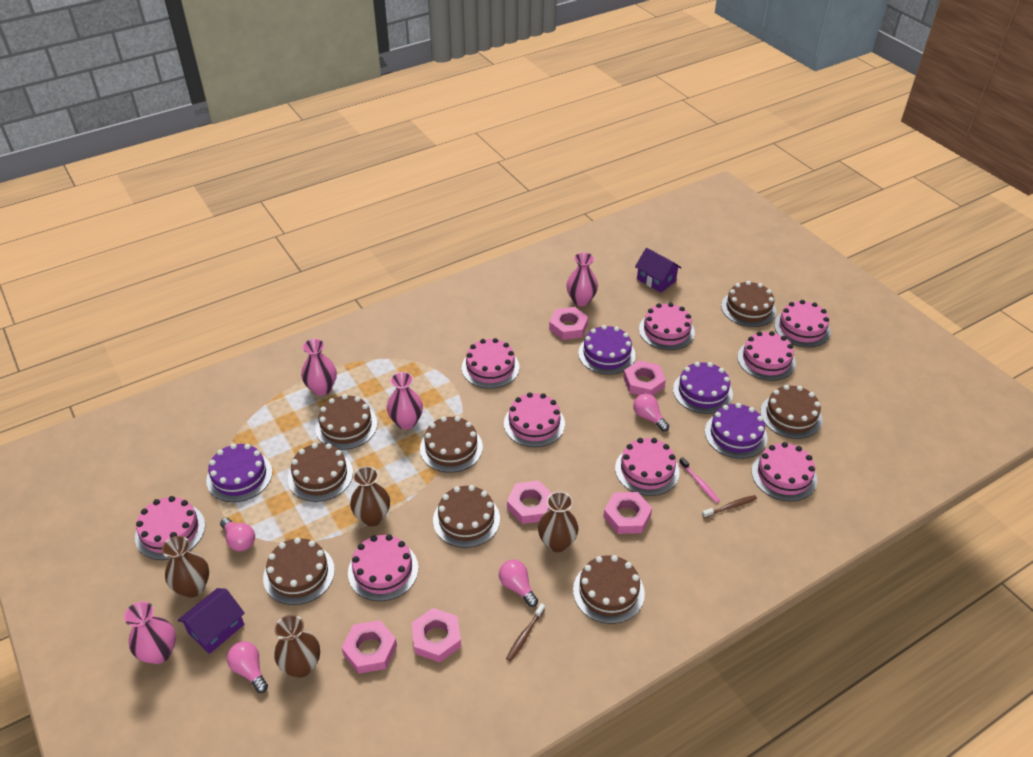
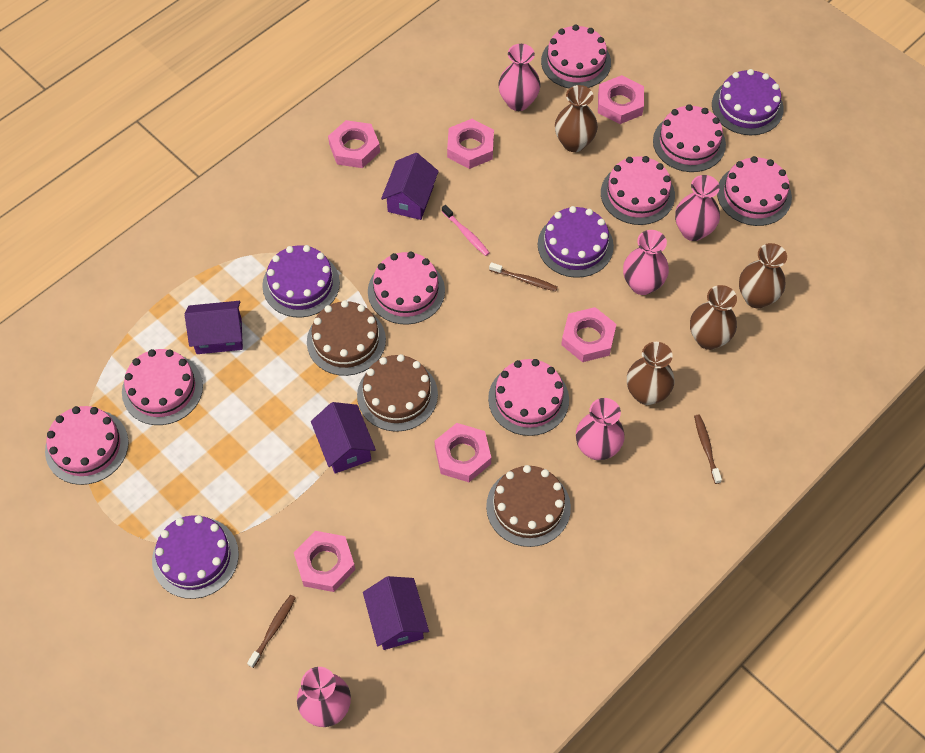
brown cake: 8 -> 3
brown toothbrush: 2 -> 3
pink cake: 9 -> 8
pink light bulb: 4 -> 0
pink vase: 4 -> 5
purple house: 2 -> 4

